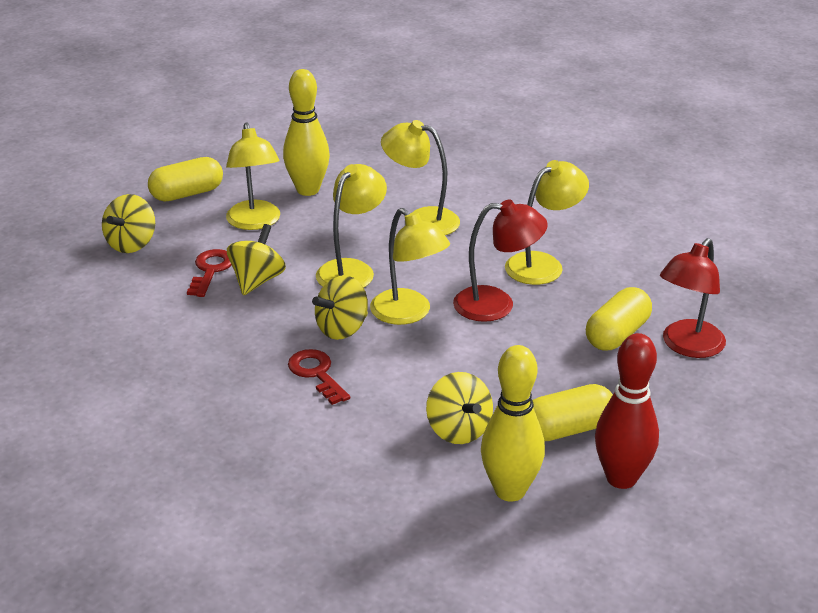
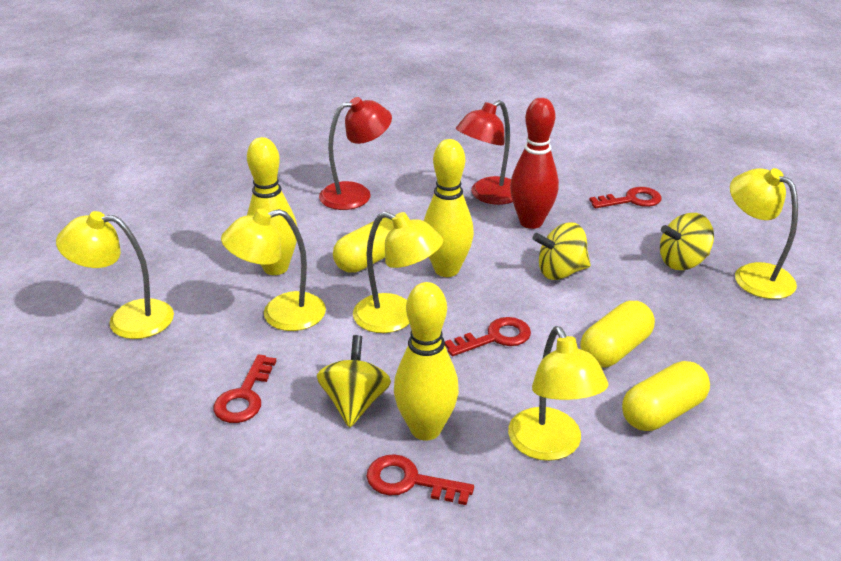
red key: 2 -> 4
yellow bowling pin: 2 -> 3
yellow spinning top: 4 -> 3

